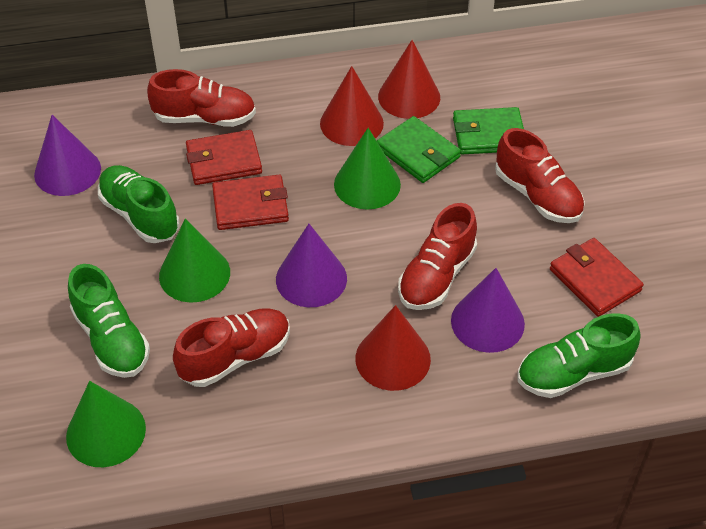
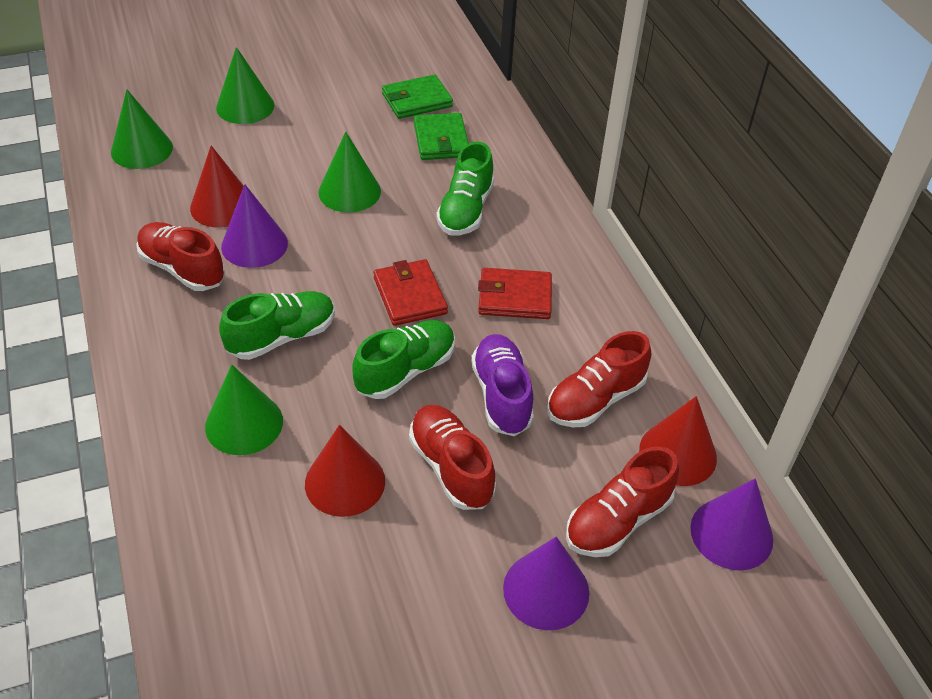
green cone: 3 -> 4
purple shoe: 0 -> 1
red wallet: 3 -> 2

